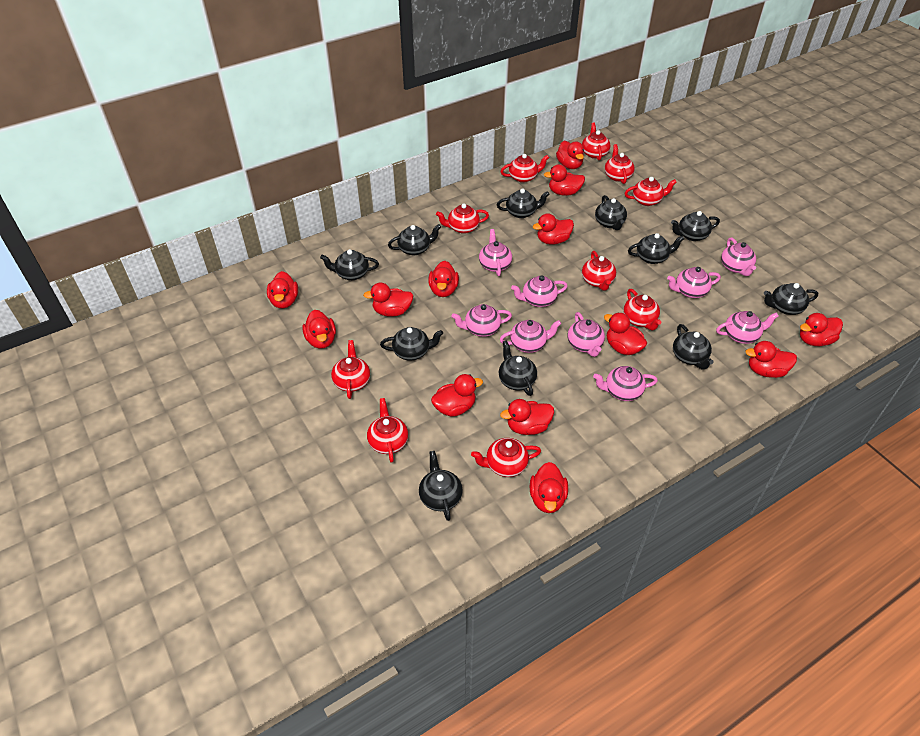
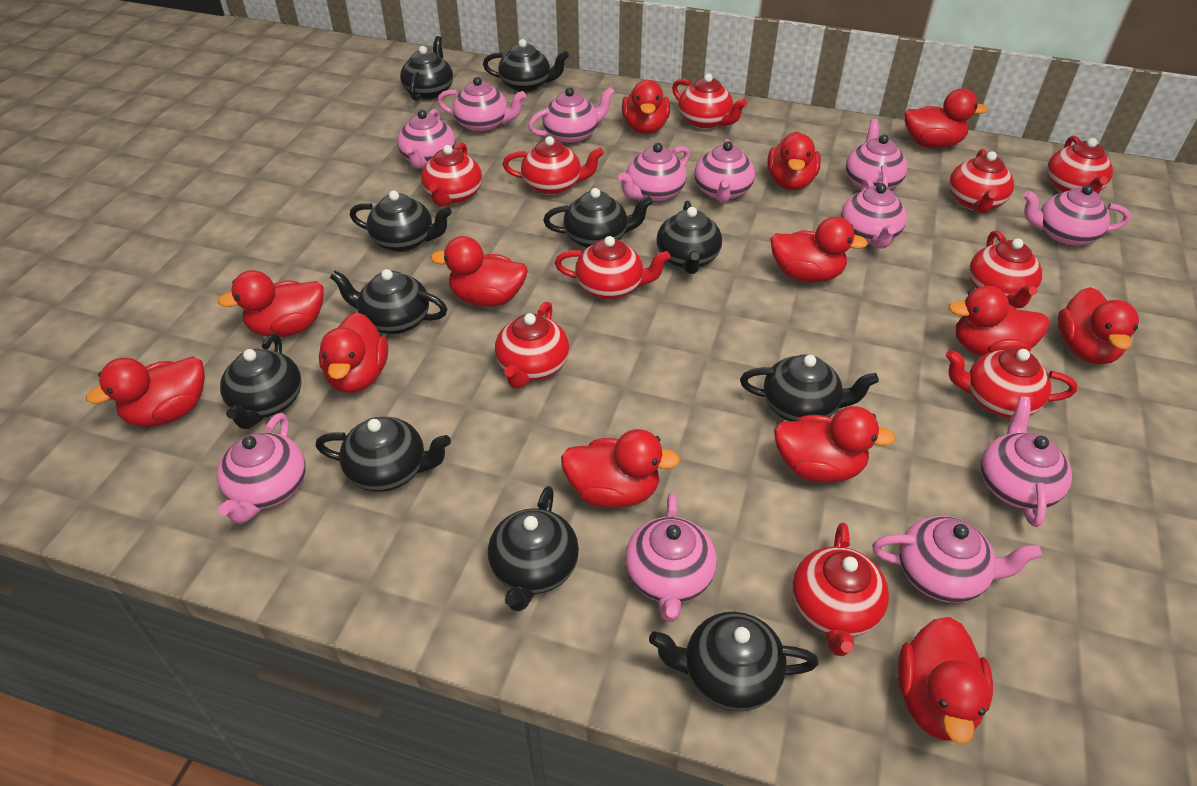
pink teapot: 9 -> 12

